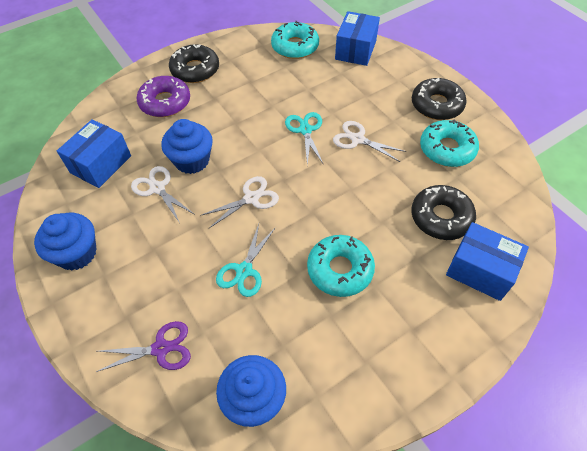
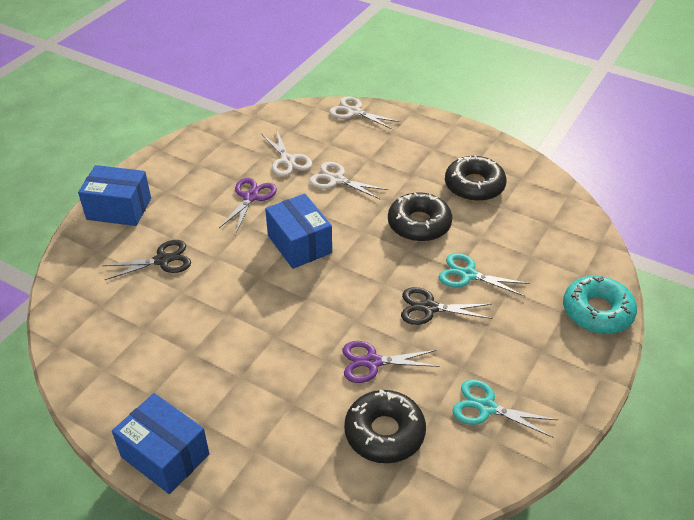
black scissors: 0 -> 2
blue cupcake: 3 -> 0
purple donut: 1 -> 0
purple scissors: 1 -> 2
turquoise donut: 3 -> 1

